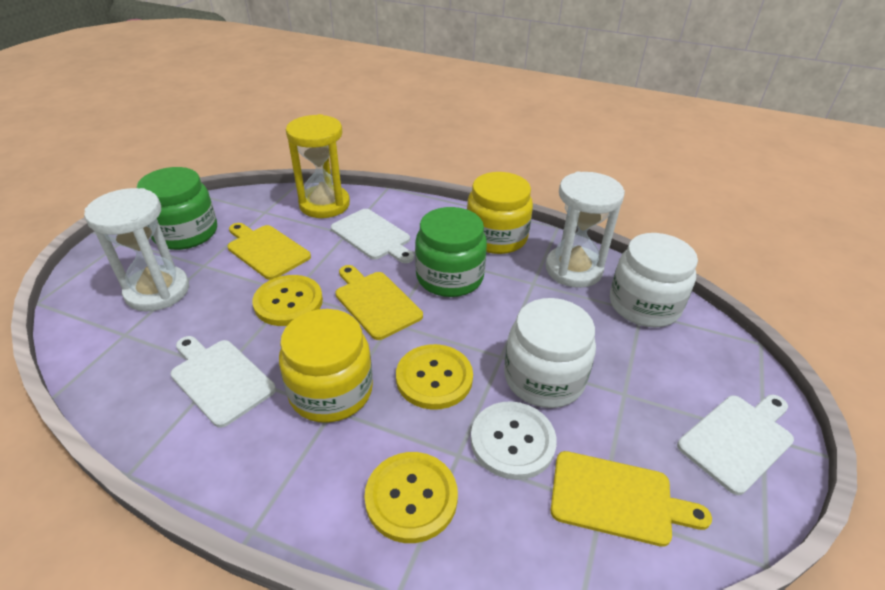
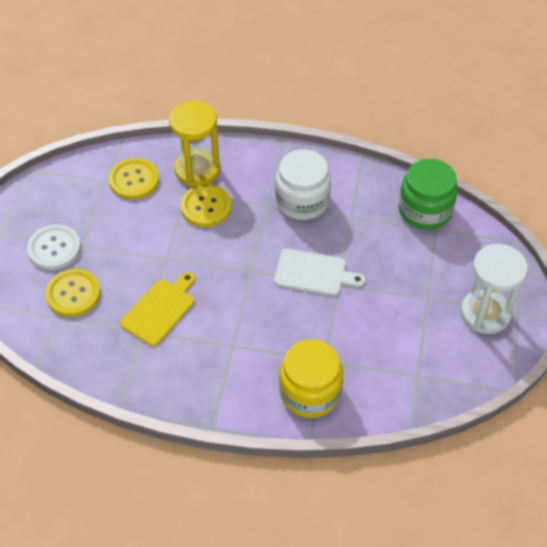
green jar: 2 -> 1
white cutting board: 3 -> 1
white hourglass: 2 -> 1
white jar: 2 -> 1
yellow cutting board: 3 -> 1
yellow jar: 2 -> 1

